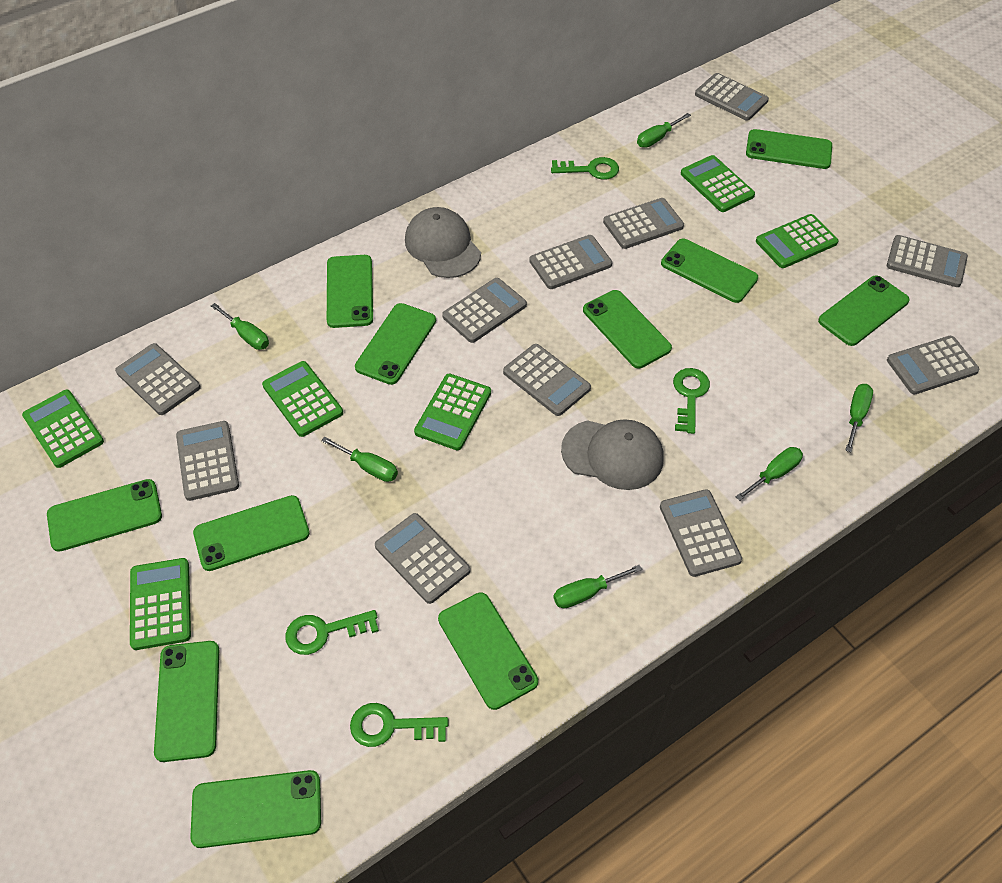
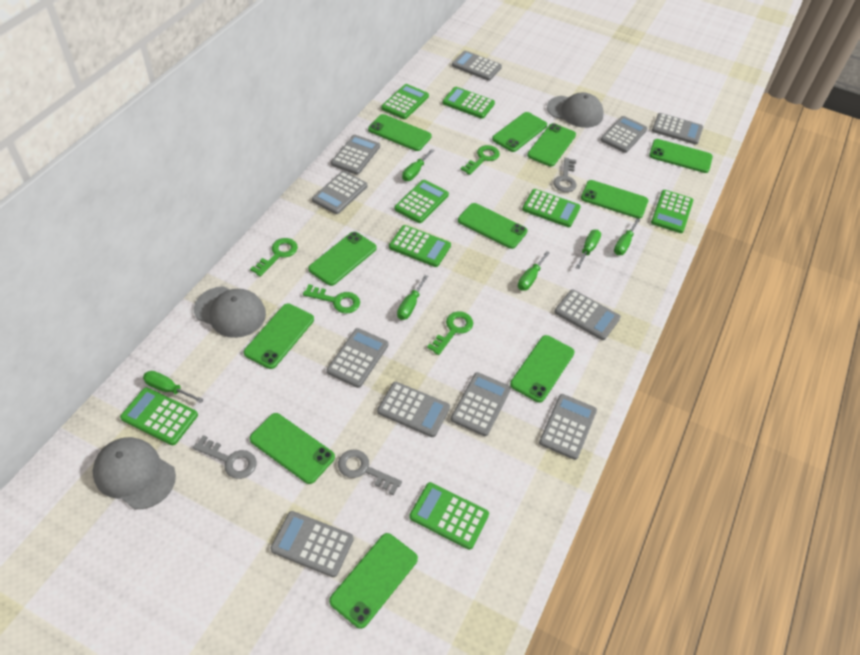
green calculator: 6 -> 8
grey cap: 2 -> 3
grey key: 0 -> 3

